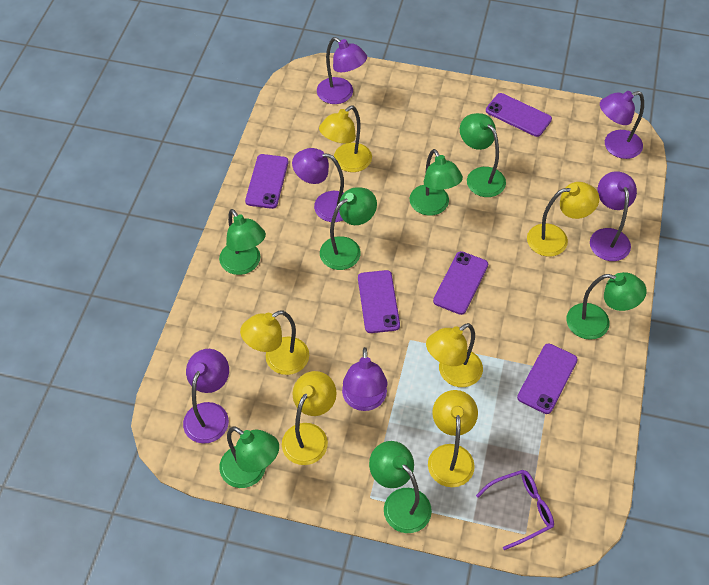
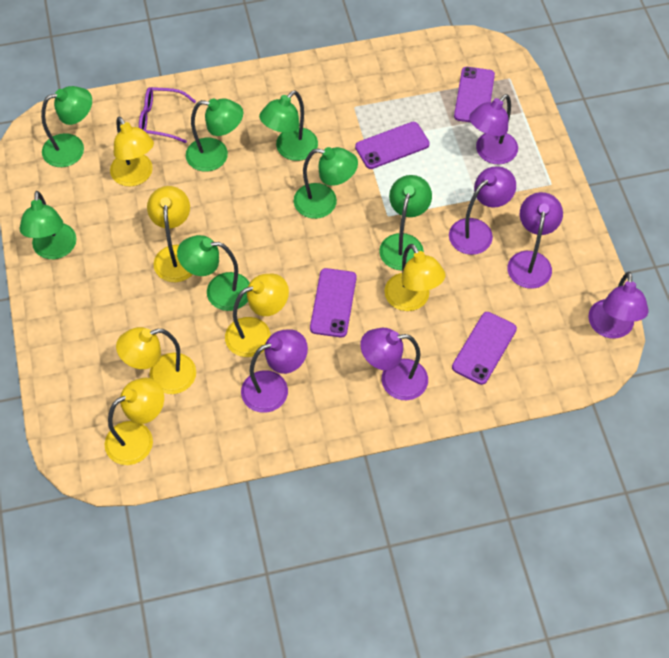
purple phone: 5 -> 4

